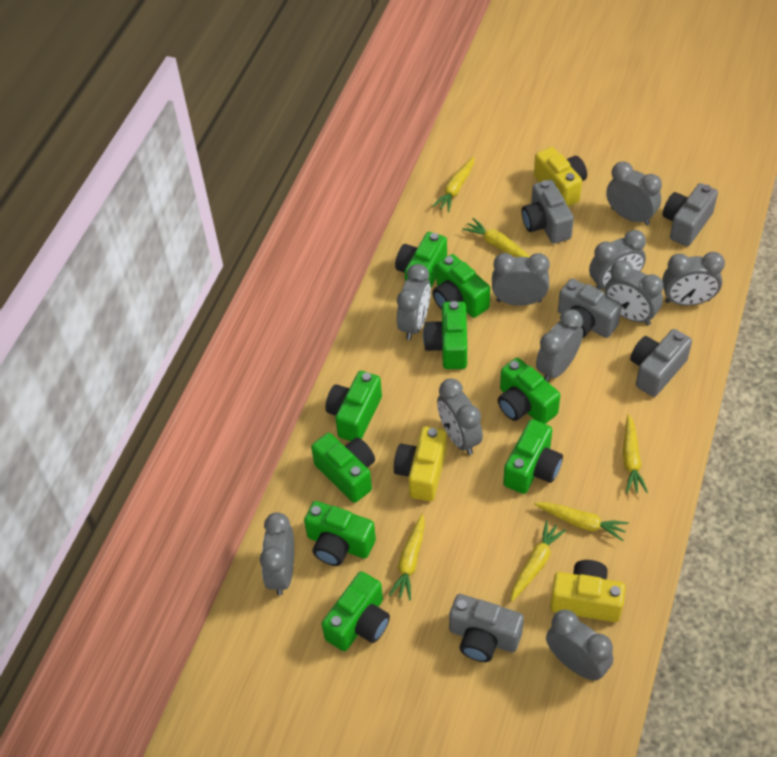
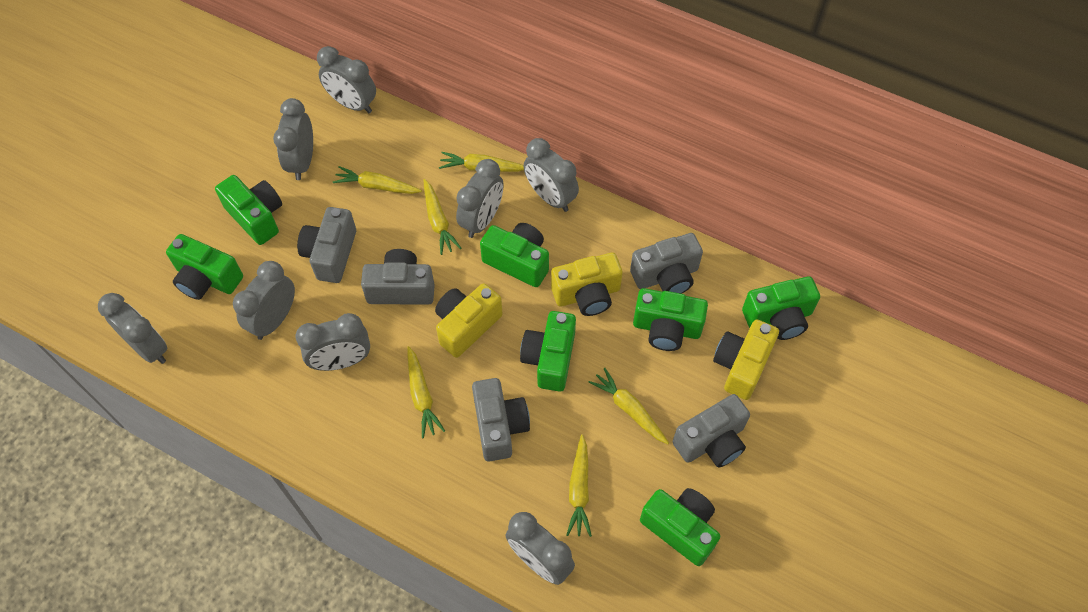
green camera: 9 -> 7
grey clock: 10 -> 8

